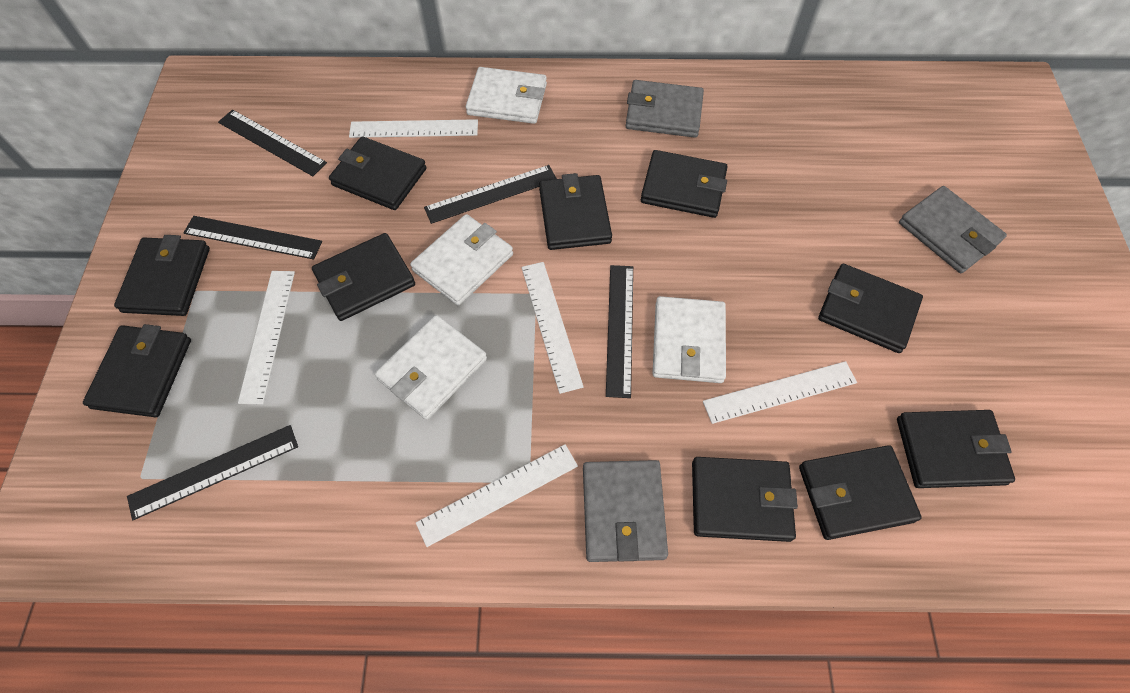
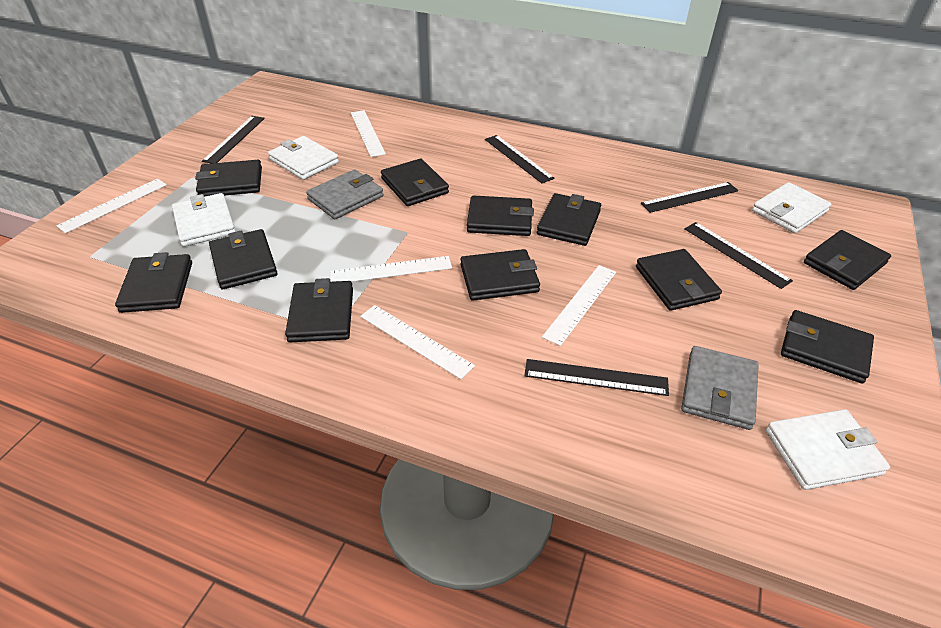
black wallet: 10 -> 11
grey wallet: 3 -> 2

